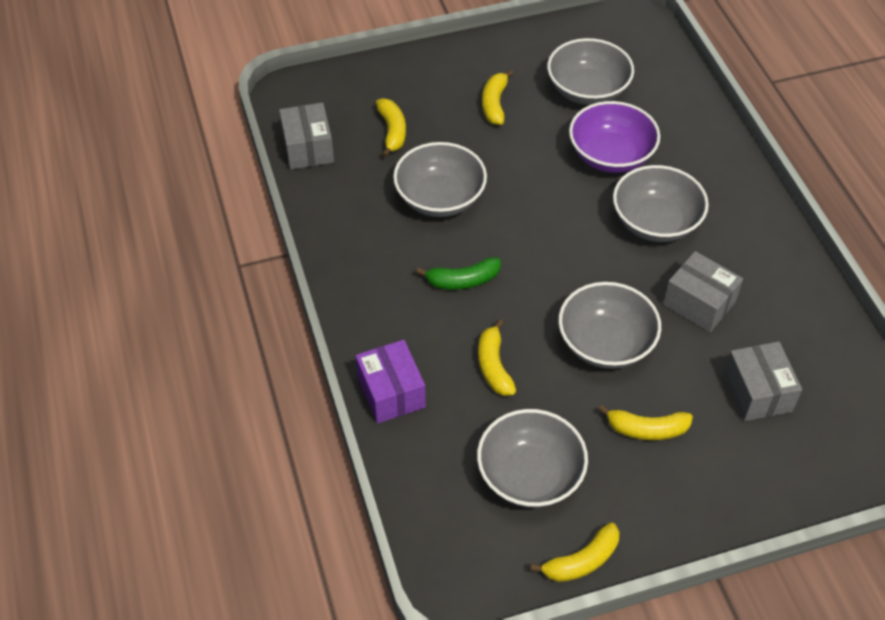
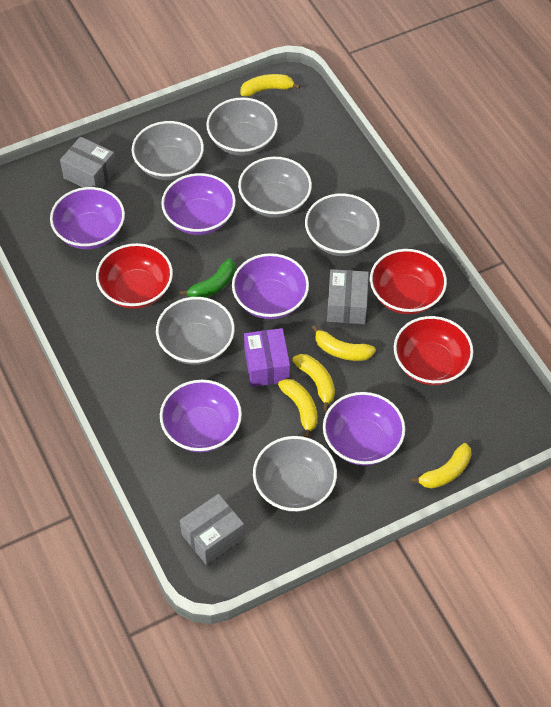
grey bowl: 5 -> 6
purple bowl: 1 -> 5
red bowl: 0 -> 3

